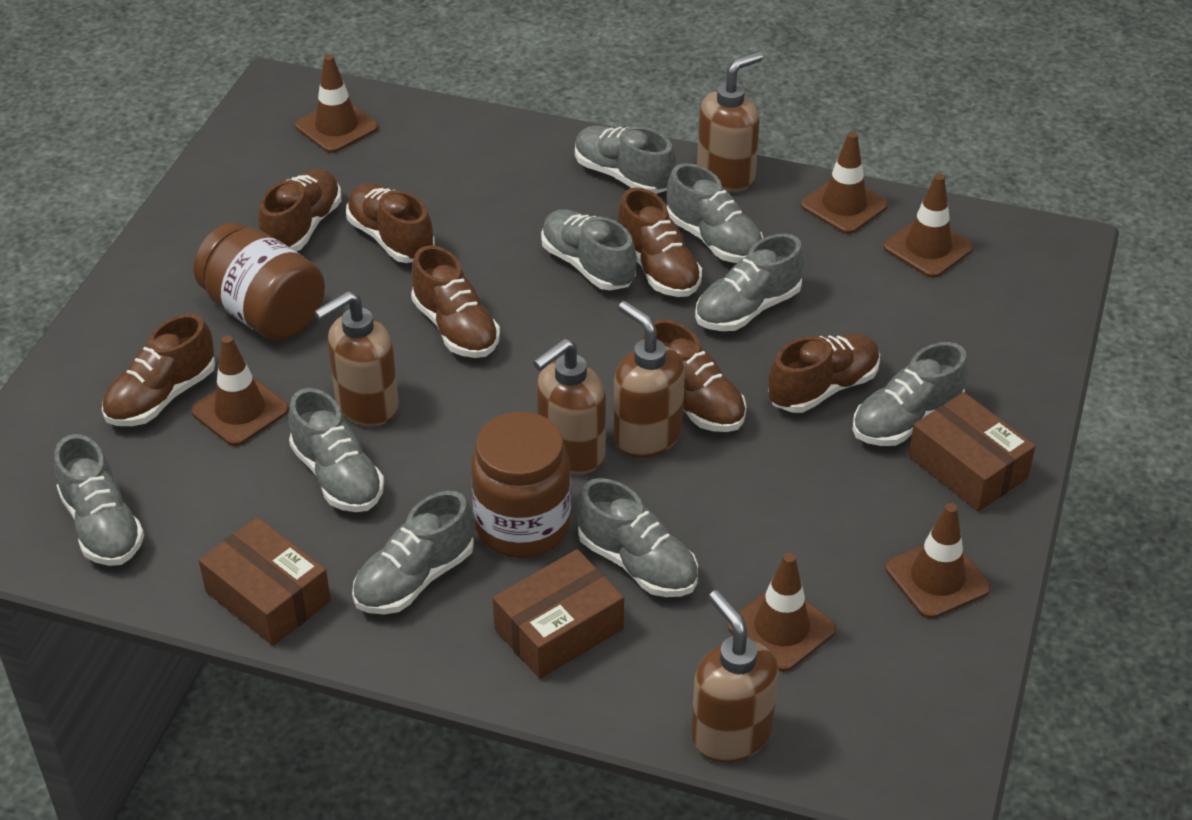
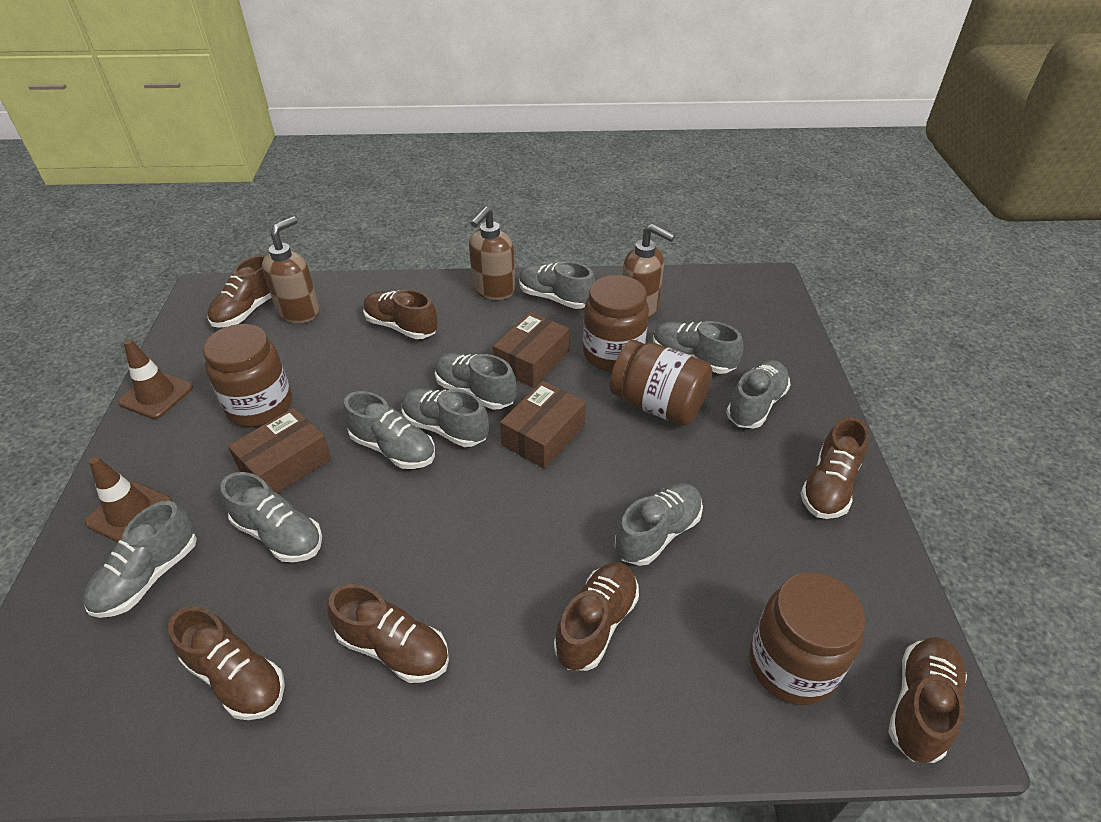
brown jar: 2 -> 4
brown soap dispenser: 5 -> 3
brown traffic cone: 6 -> 2

